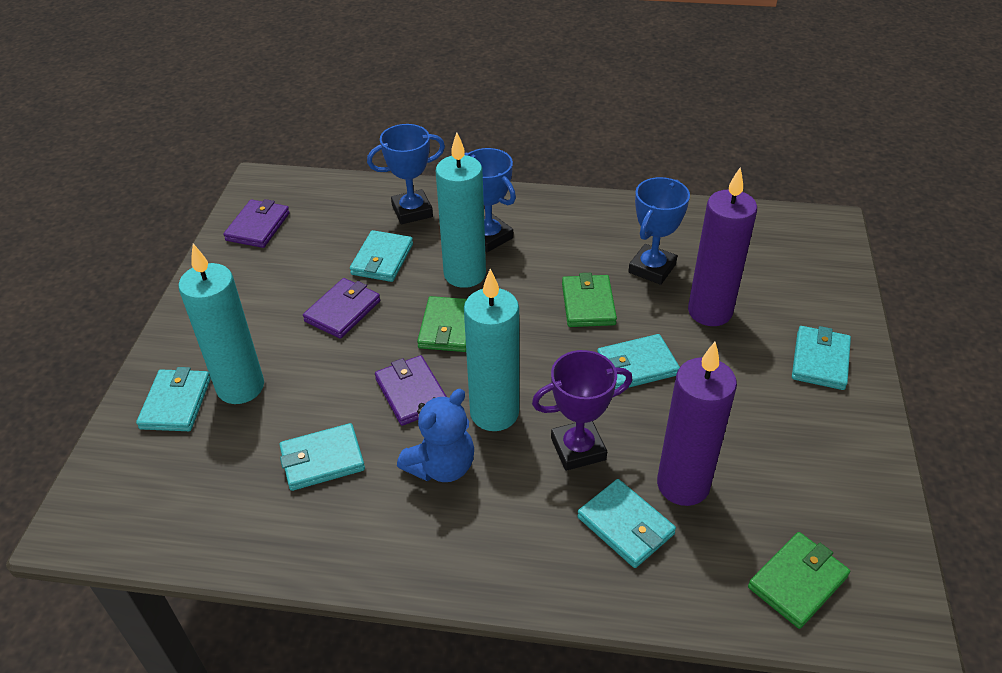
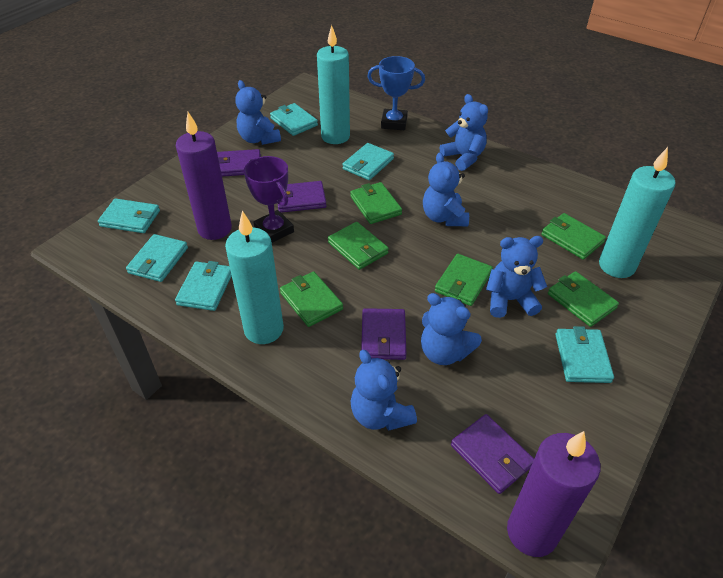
blue teddy bear: 1 -> 6
blue trophy: 3 -> 1
green wallet: 3 -> 6
purple wallet: 3 -> 4

